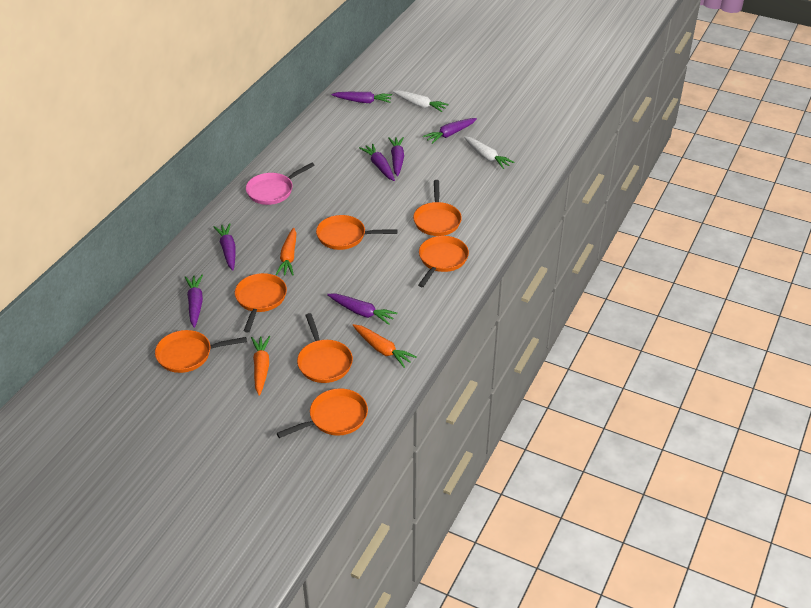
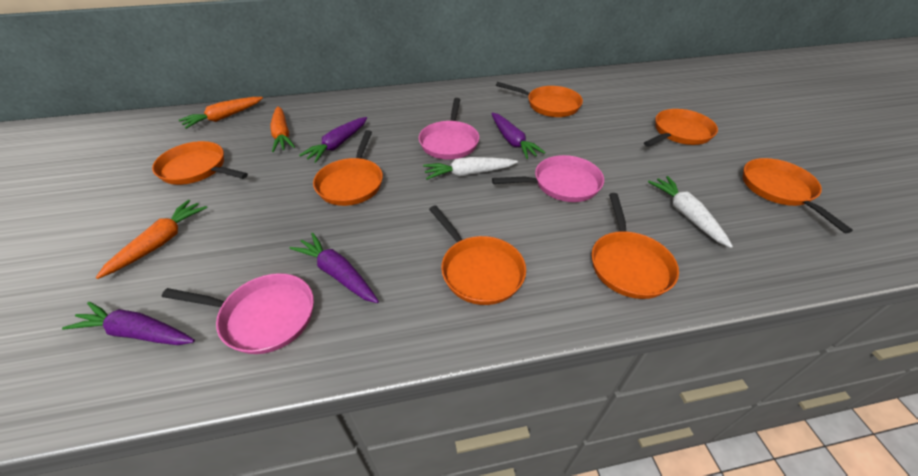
pink pan: 1 -> 3
purple carrot: 7 -> 4

